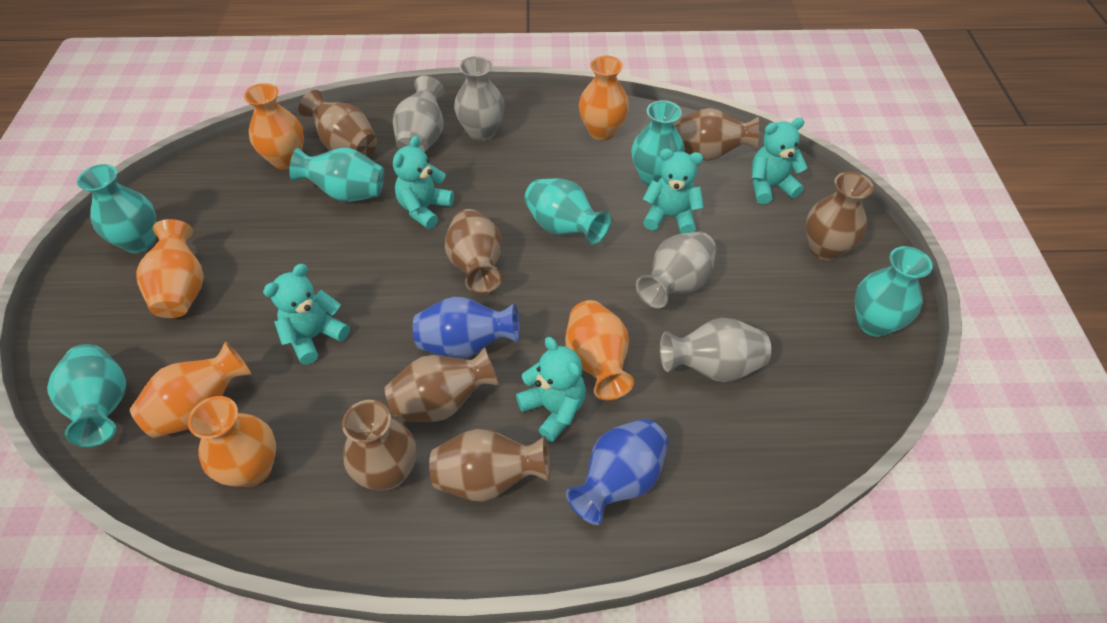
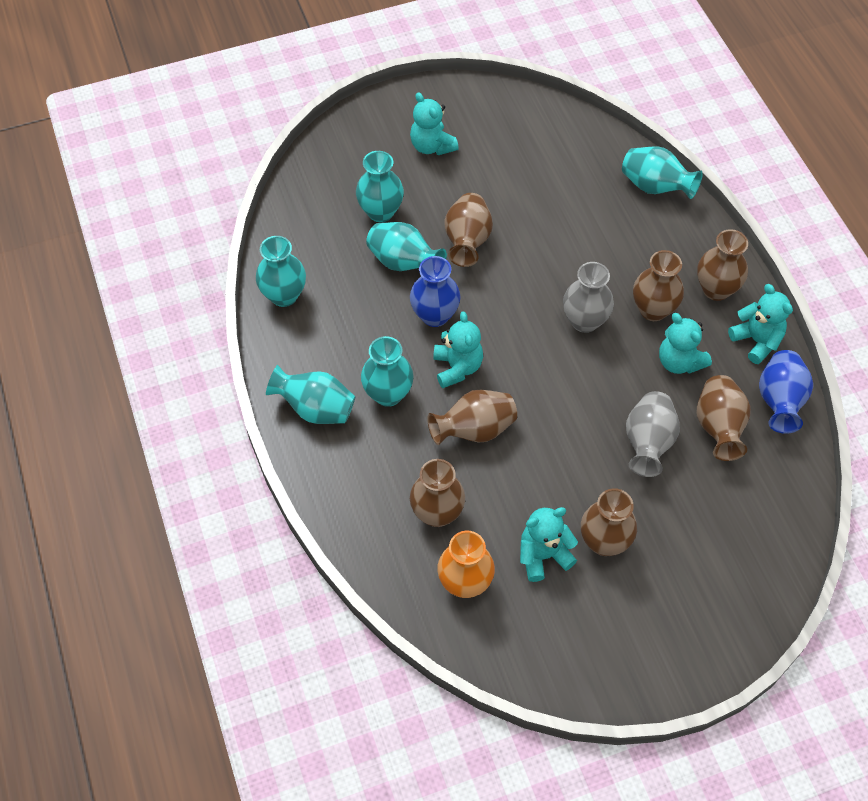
grey vase: 4 -> 2
orange vase: 6 -> 1

